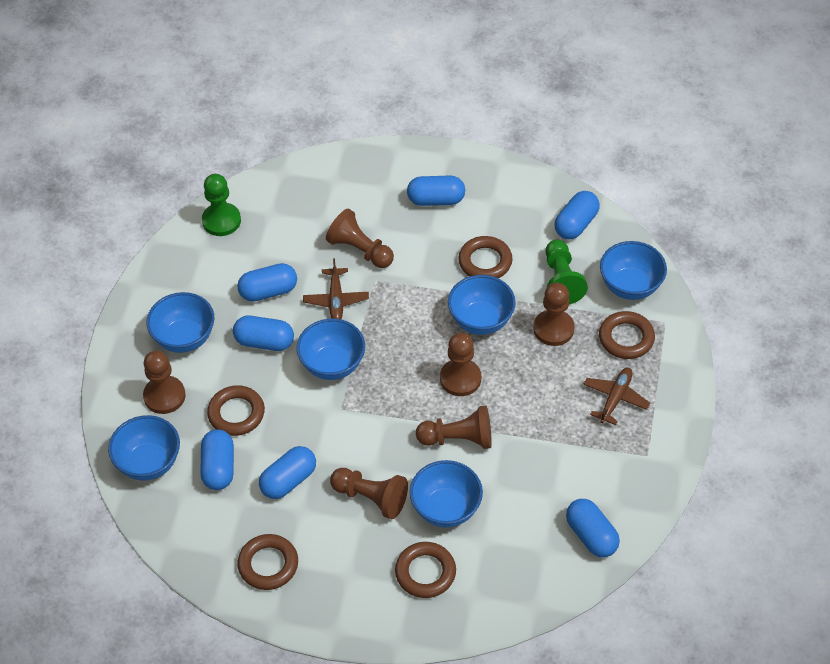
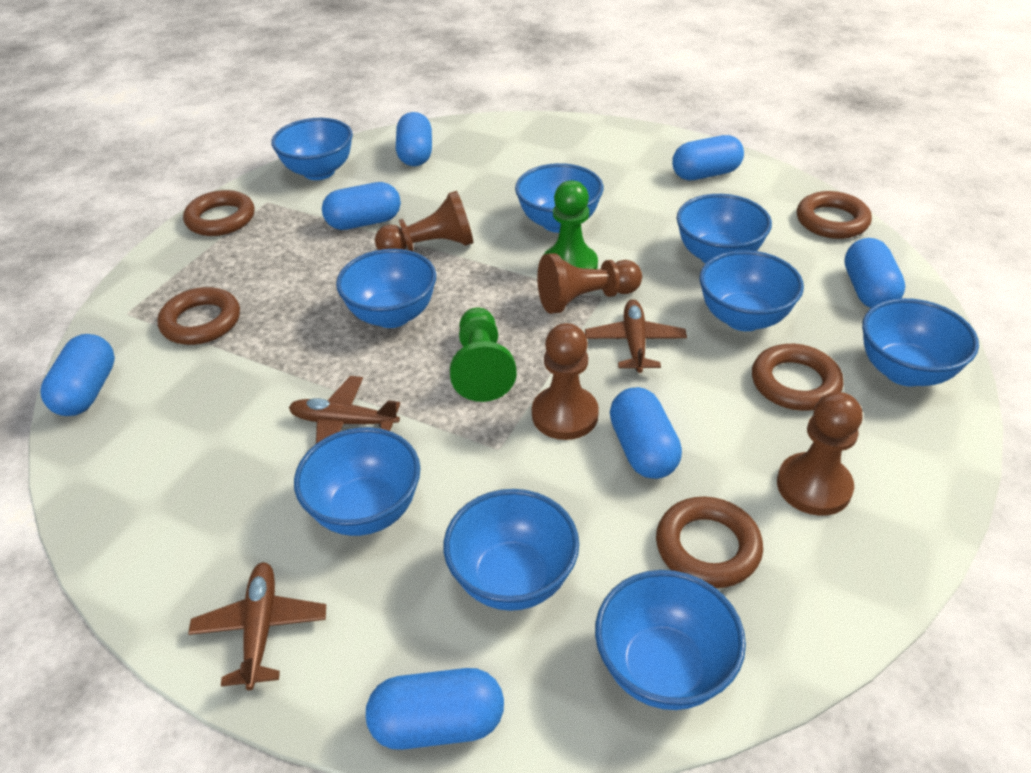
blue bowl: 6 -> 9
brown pawn: 6 -> 4
brown plane: 2 -> 3

